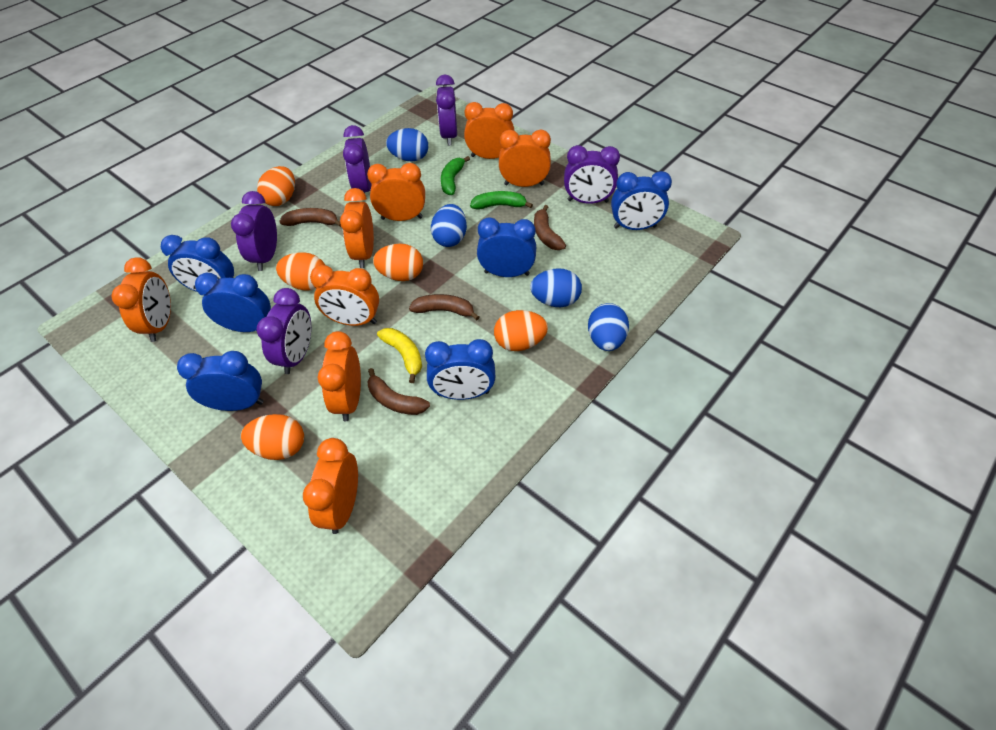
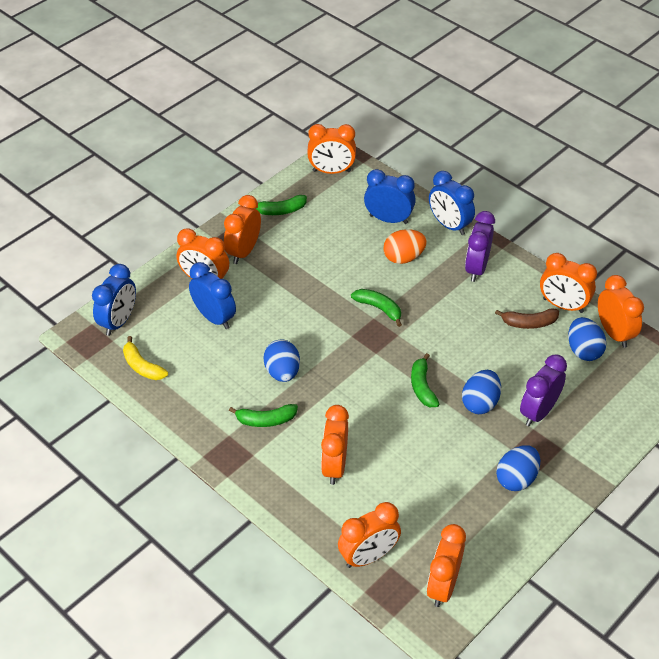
blue clock: 6 -> 4
brown banana: 4 -> 1
green banana: 2 -> 4
orange egg: 5 -> 1
purple clock: 5 -> 2

